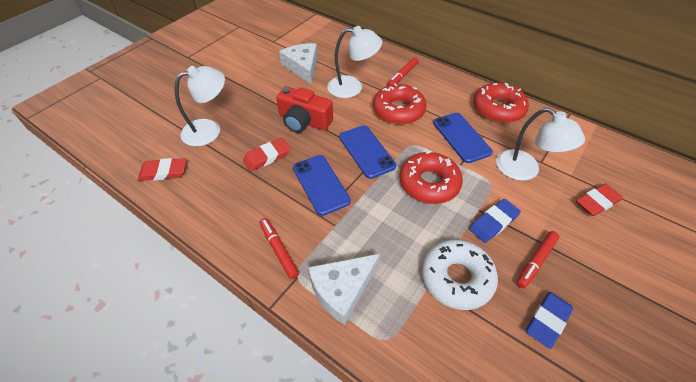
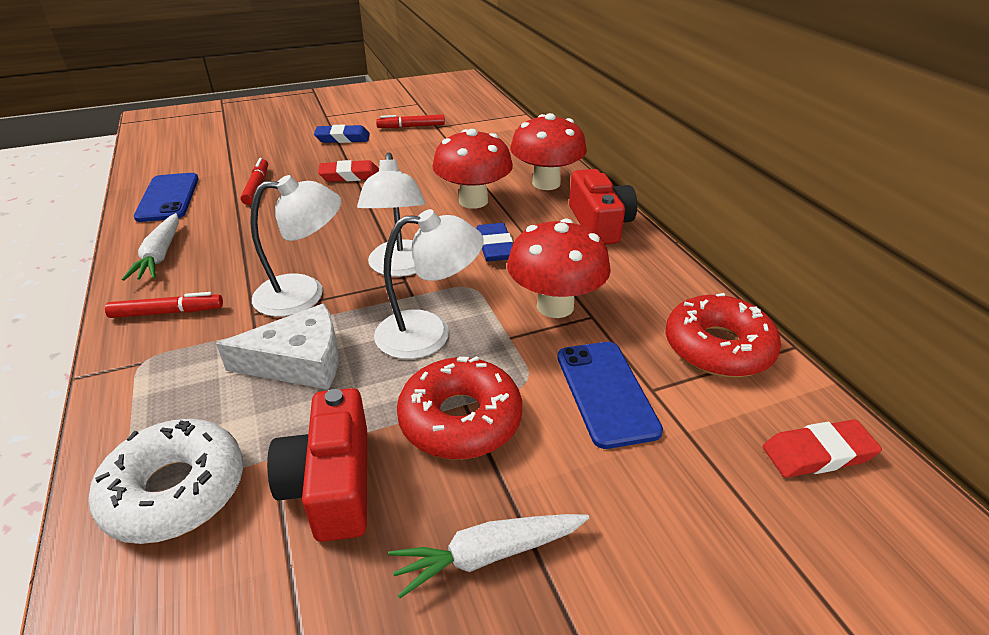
blue phone: 3 -> 2
red camera: 1 -> 2
red donut: 3 -> 2
red eraser: 3 -> 2
red mushroom: 0 -> 3
white carrot: 0 -> 2
white cheese: 2 -> 1

